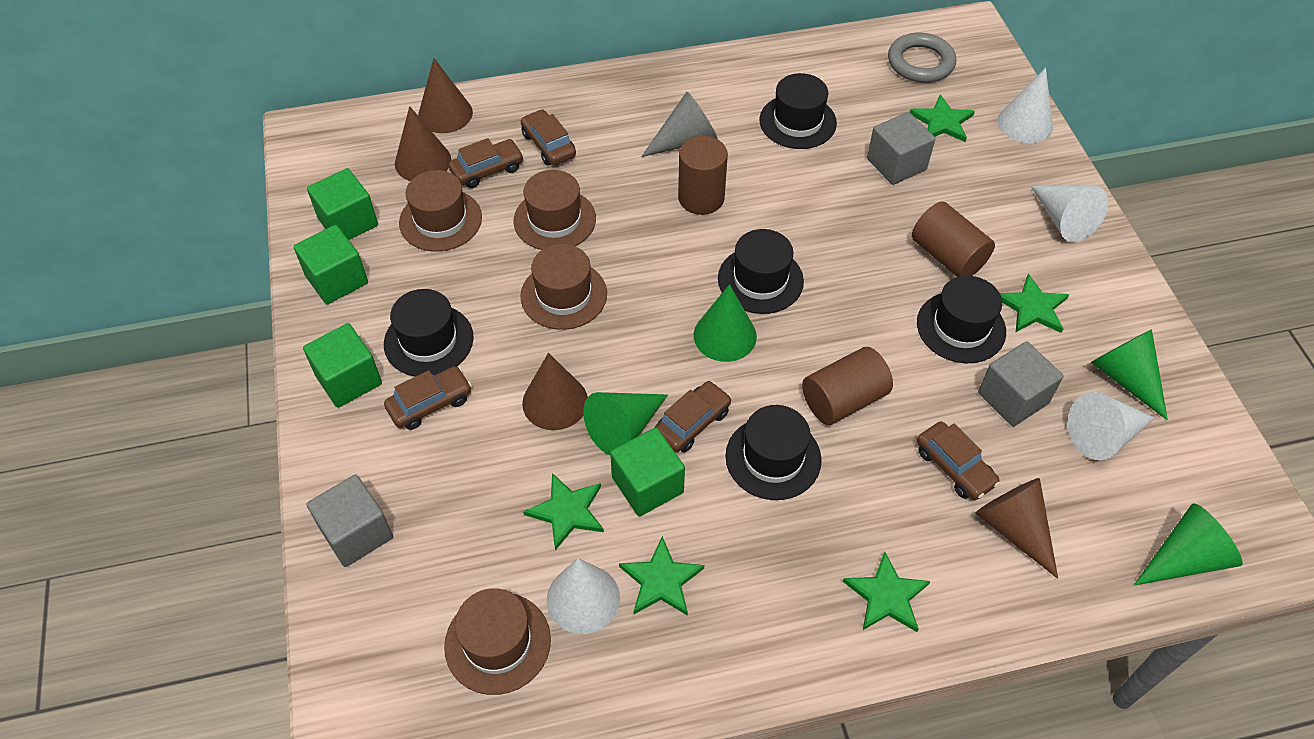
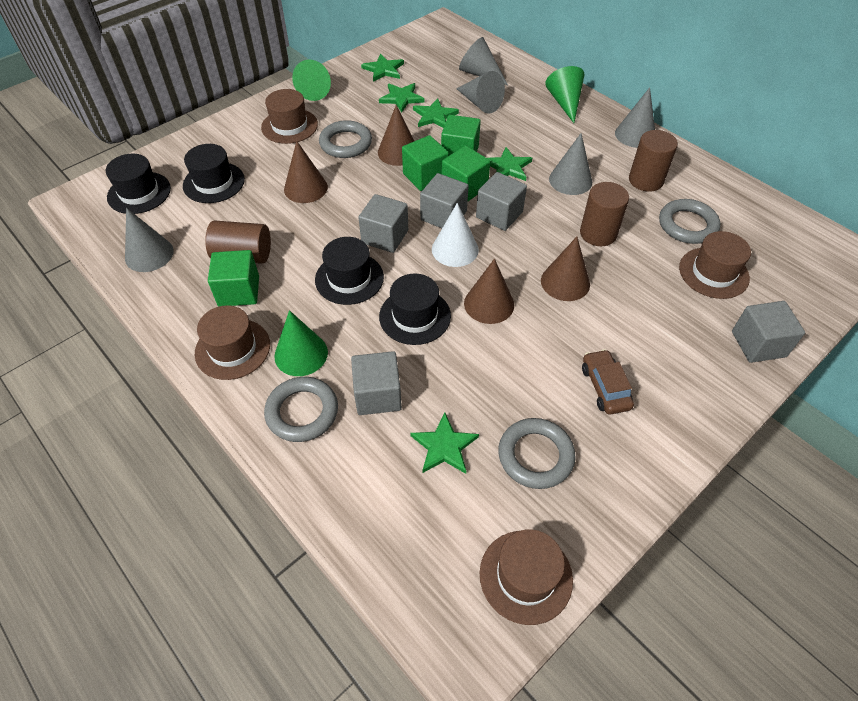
black hat: 5 -> 4
brown car: 5 -> 1
green cone: 4 -> 3
grey cone: 1 -> 5
grey cube: 3 -> 5
grey ring: 1 -> 4
white cone: 4 -> 1

